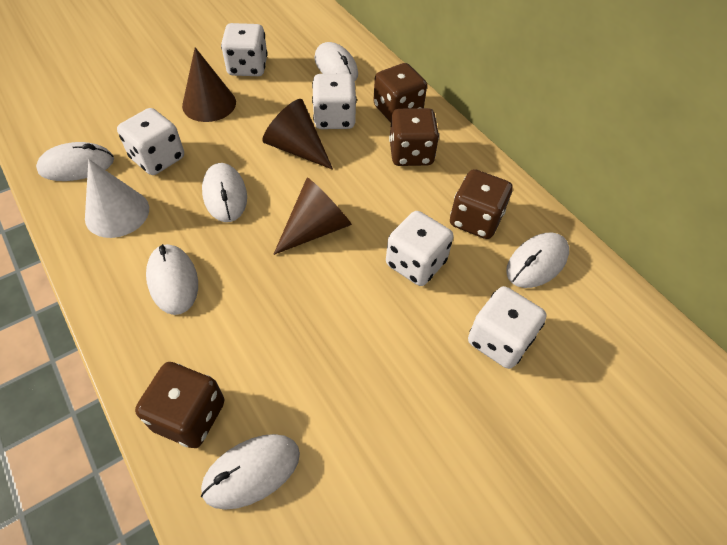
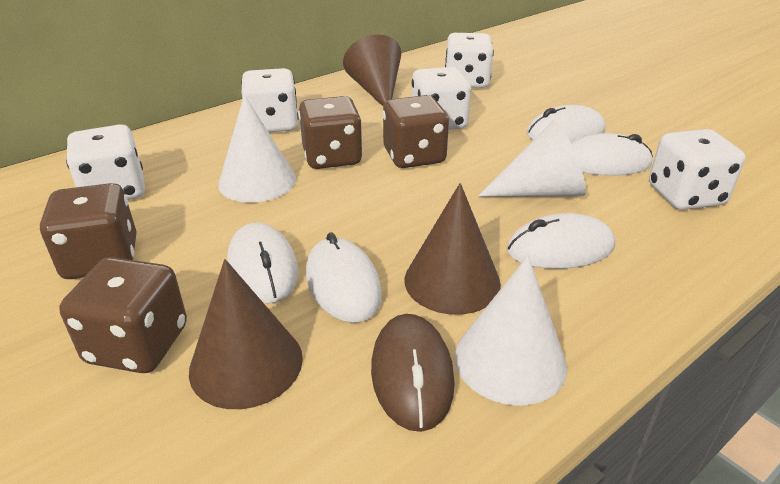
brown mouse: 0 -> 1
white cone: 1 -> 3
white mouse: 6 -> 5

